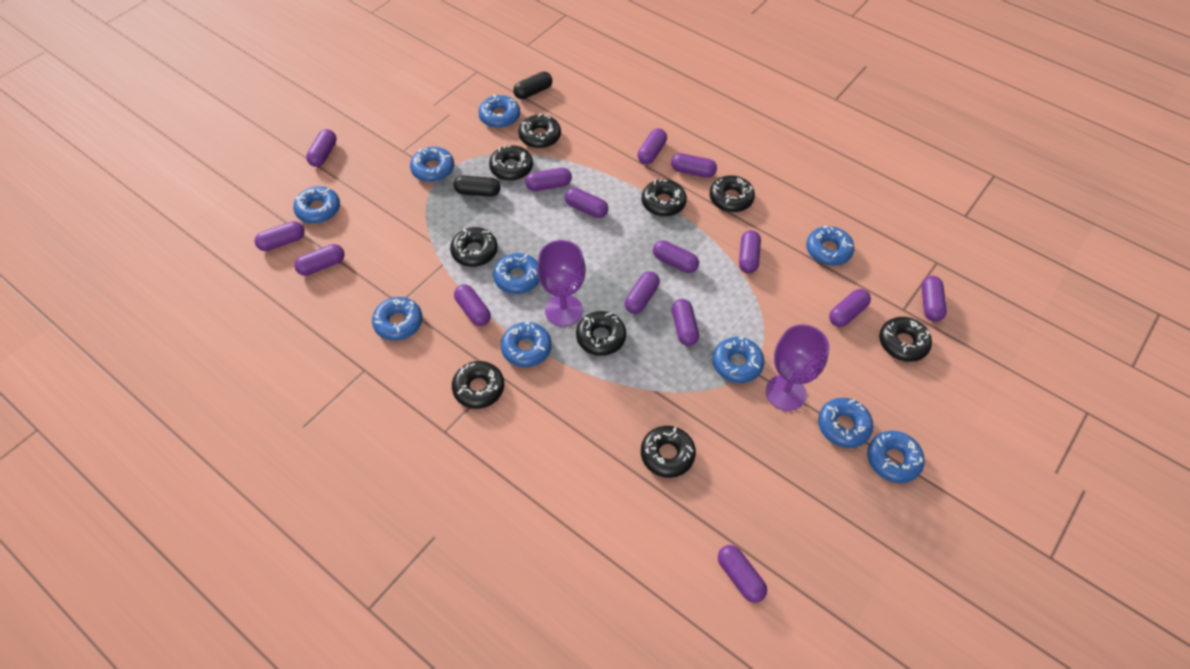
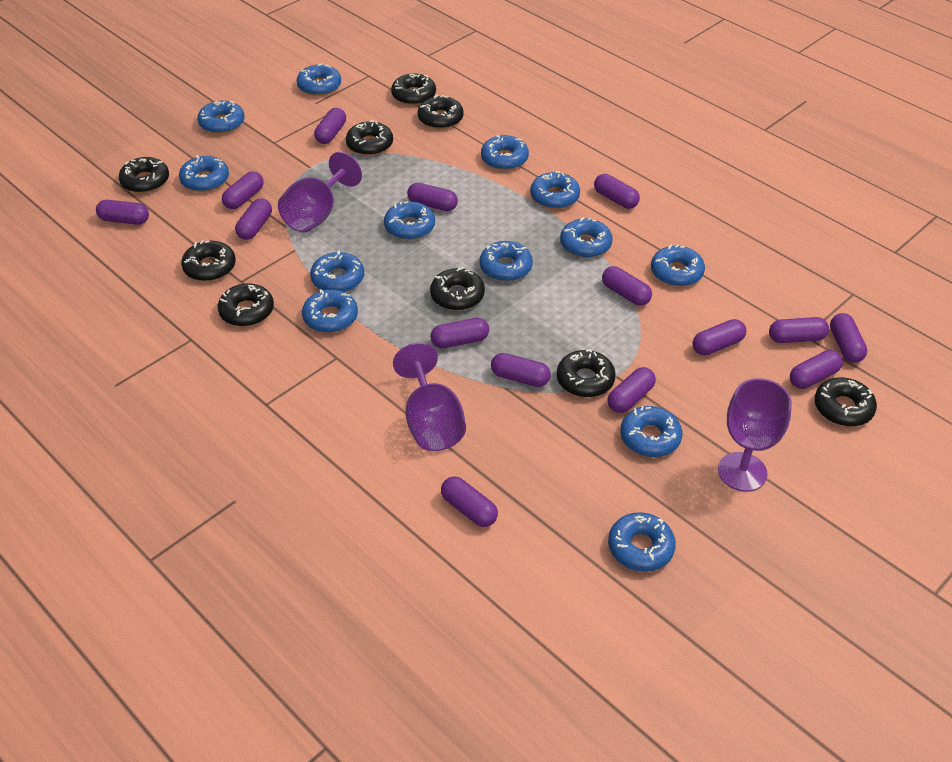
black capsule: 2 -> 0
blue donut: 10 -> 13
purple goblet: 2 -> 3

